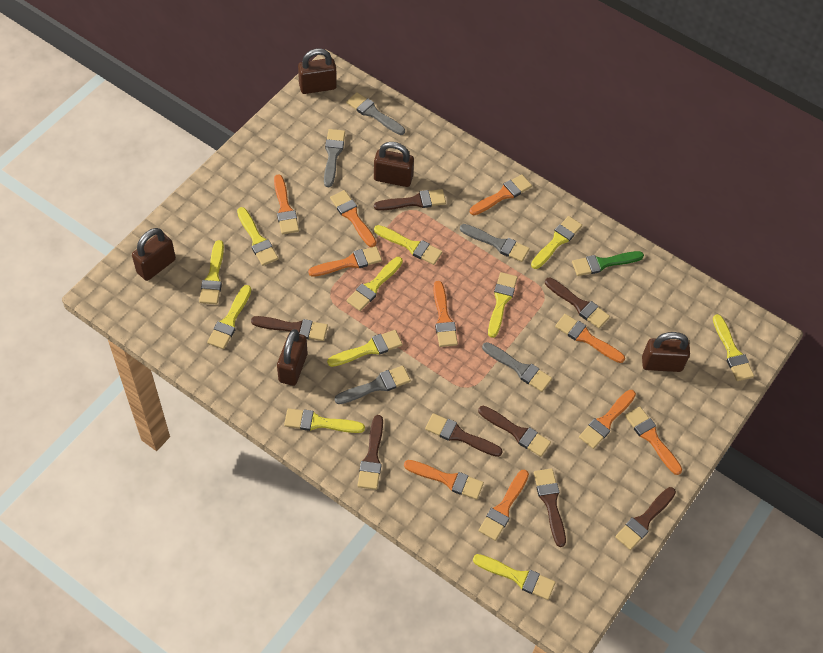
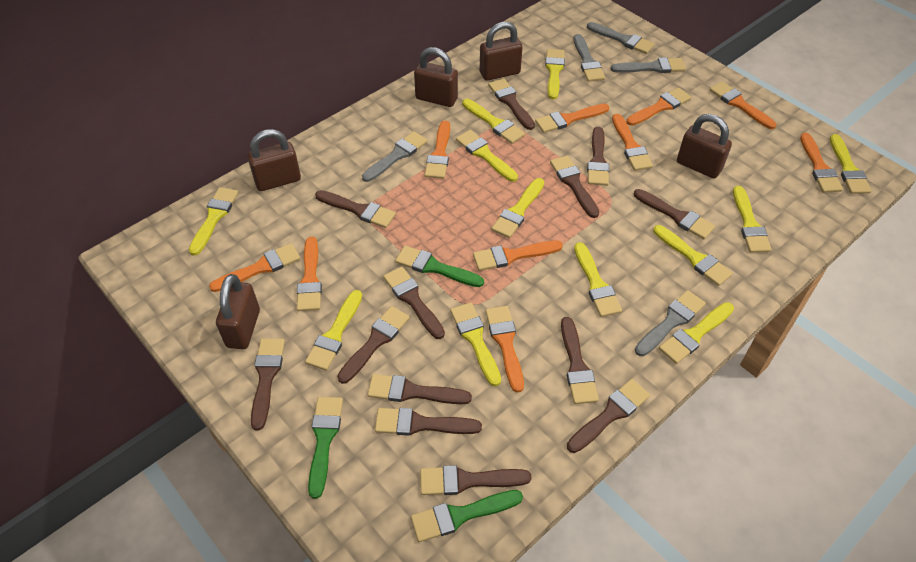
brown brush: 8 -> 13
green brush: 1 -> 3
yellow brush: 11 -> 12

